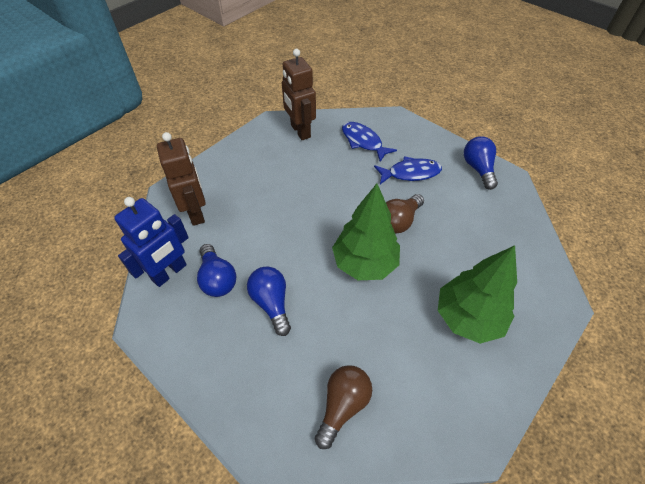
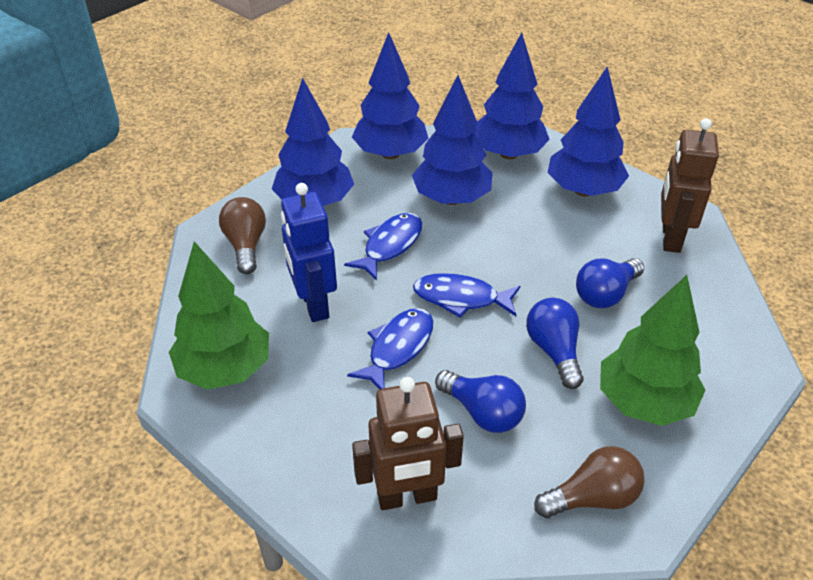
blue fish: 2 -> 3
blue tree: 0 -> 5

